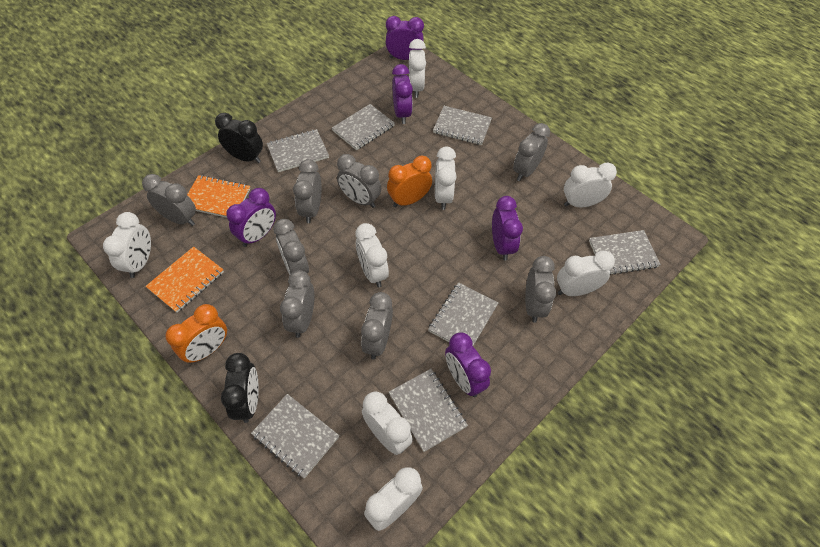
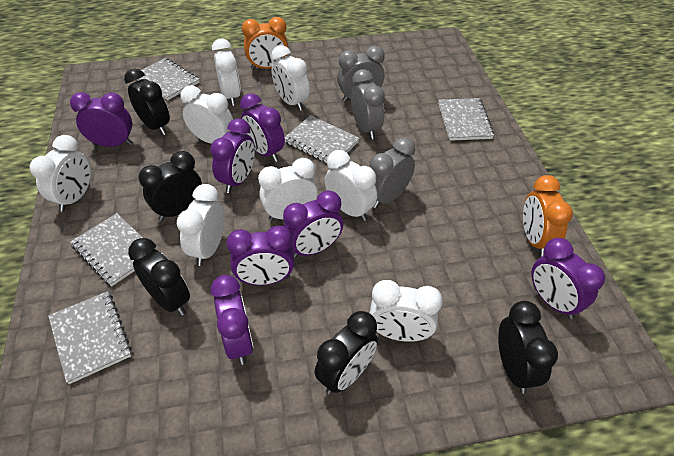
black clock: 2 -> 5
grey clock: 8 -> 3
grey notebook: 7 -> 5
orange notebook: 2 -> 0
purple clock: 5 -> 7

